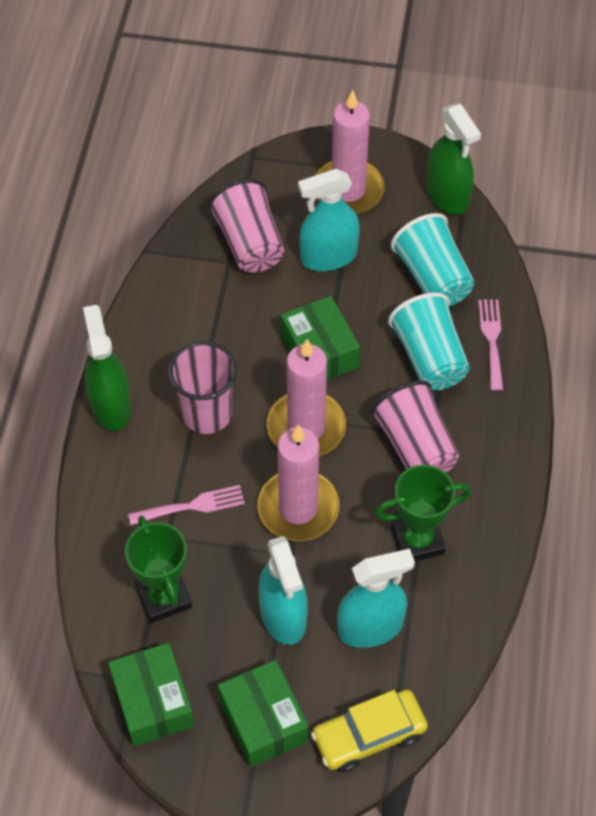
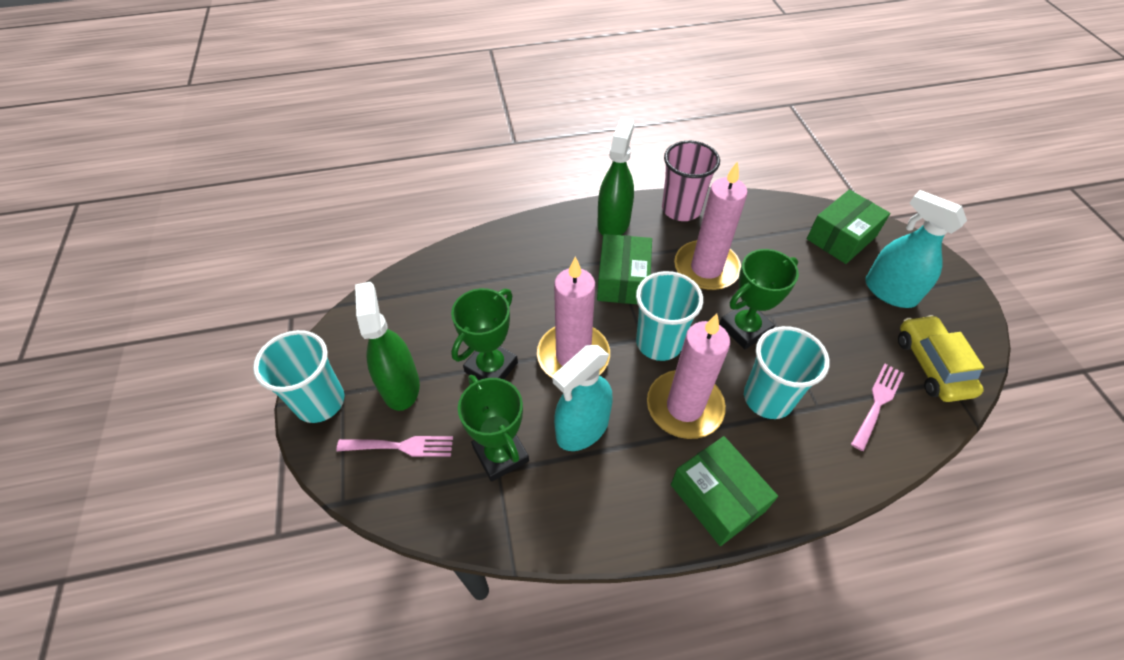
green trophy: 2 -> 3
pink cup: 3 -> 1
turquoise cup: 2 -> 3
turquoise spray bottle: 3 -> 2

